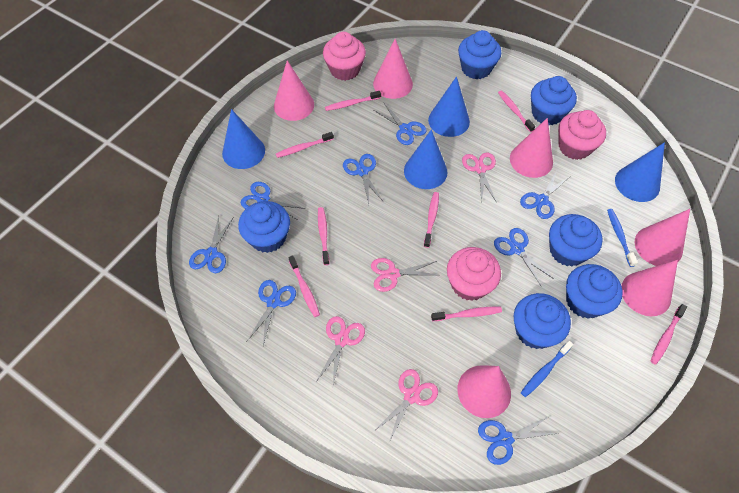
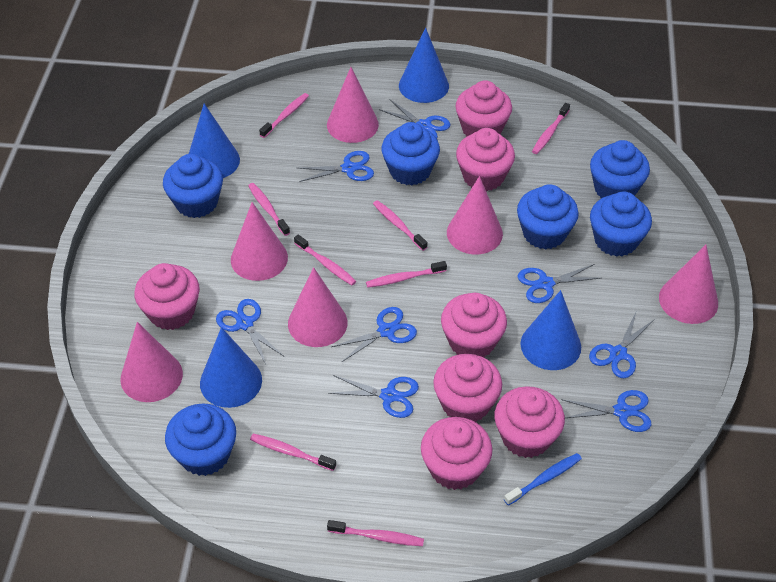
blue toothbrush: 2 -> 1
pink cupcake: 3 -> 7
pink scissors: 4 -> 0

